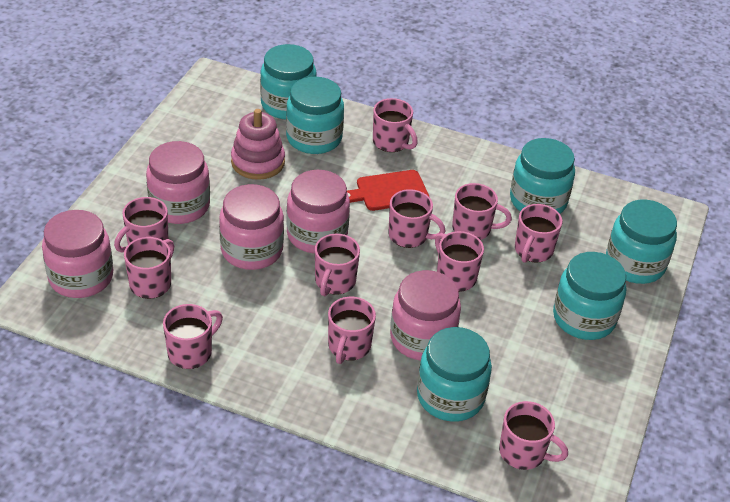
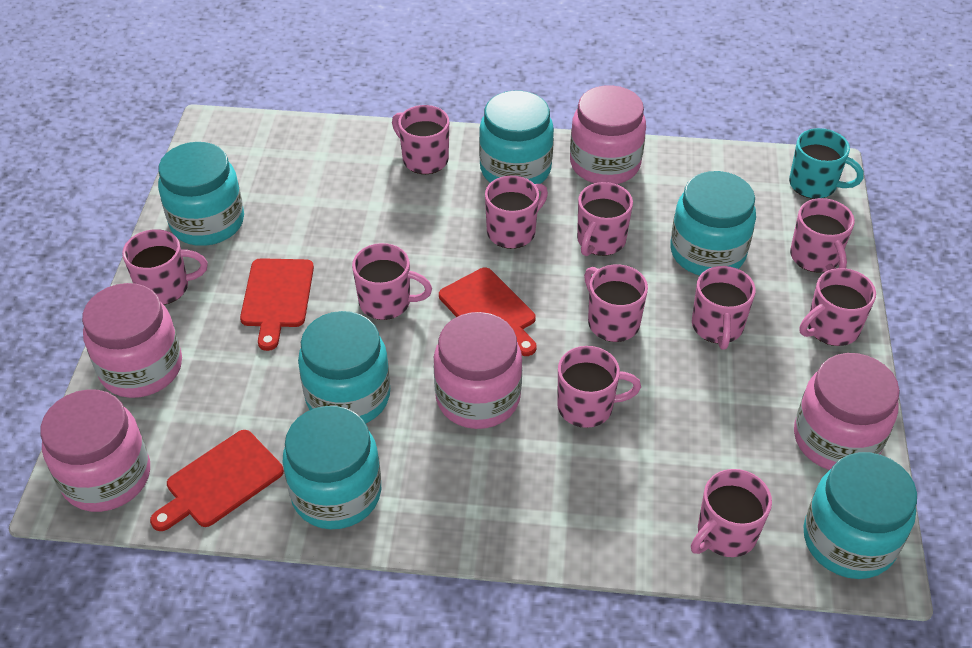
pink stacking toy: 1 -> 0
red cutting board: 1 -> 3
turquoise mug: 0 -> 1

